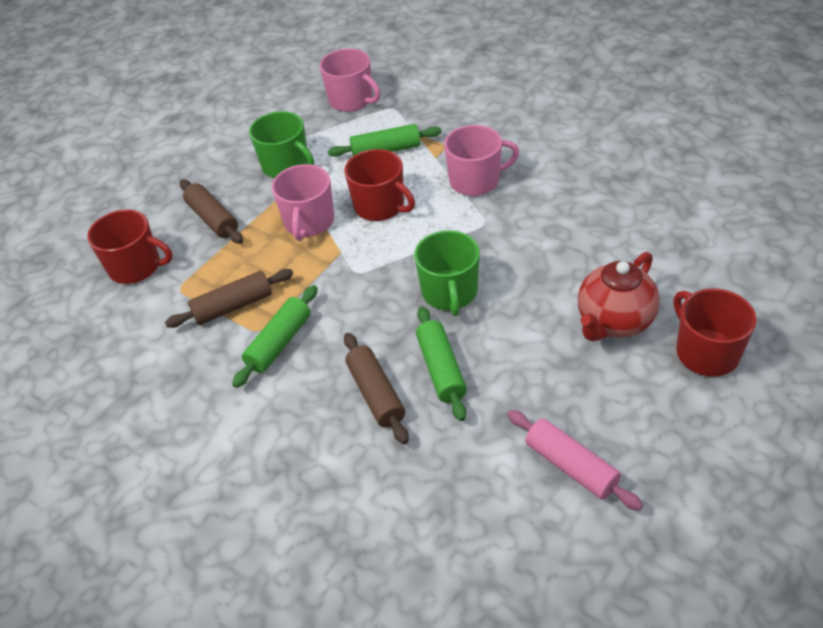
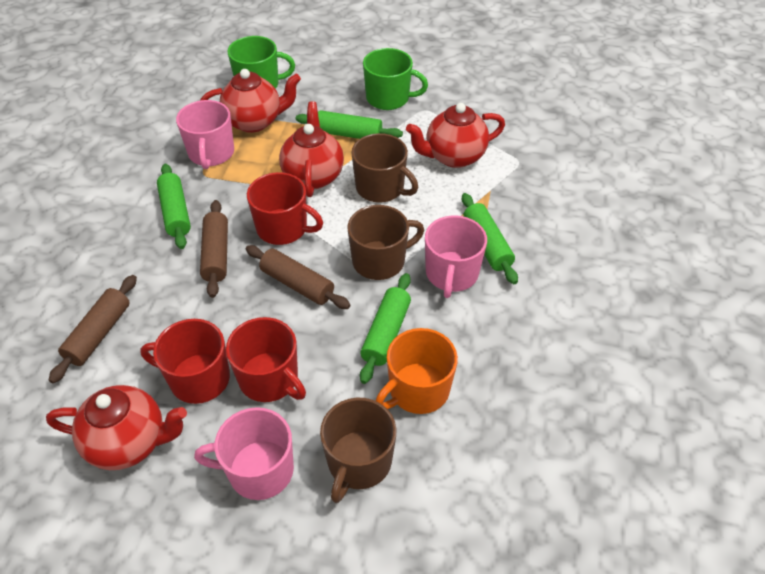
brown mug: 0 -> 3
green rolling pin: 3 -> 4
orange mug: 0 -> 1
pink rolling pin: 1 -> 0
red teapot: 1 -> 4

